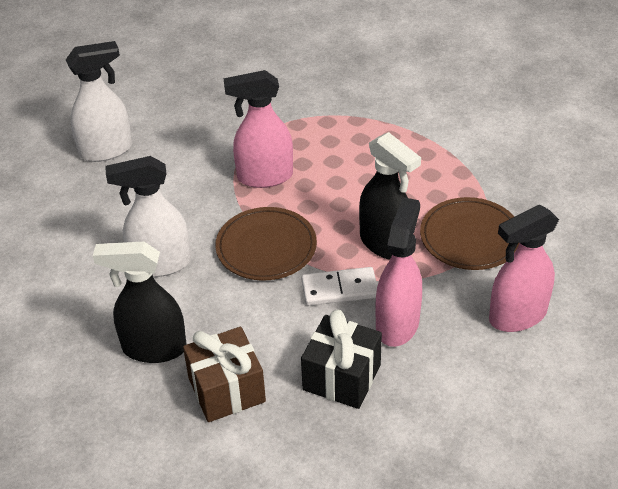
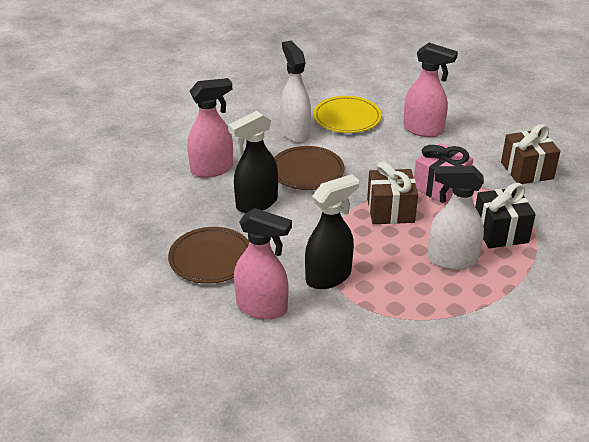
brown gift: 1 -> 2
pink gift: 0 -> 1
white domino: 1 -> 0
yellow plate: 0 -> 1

